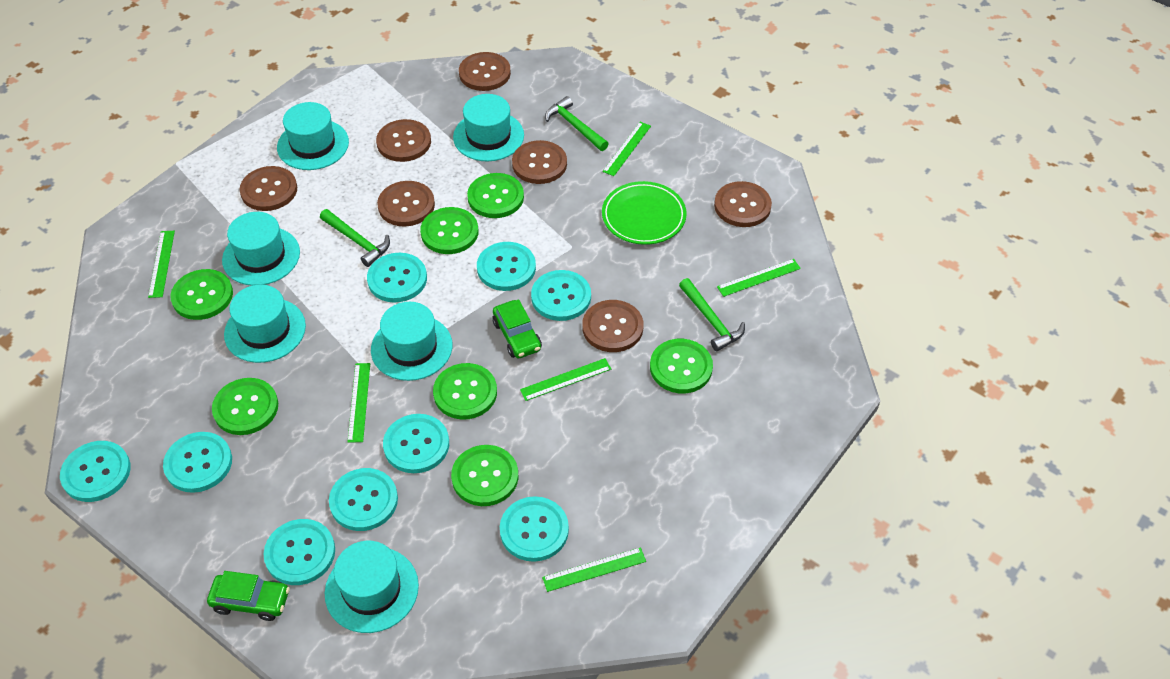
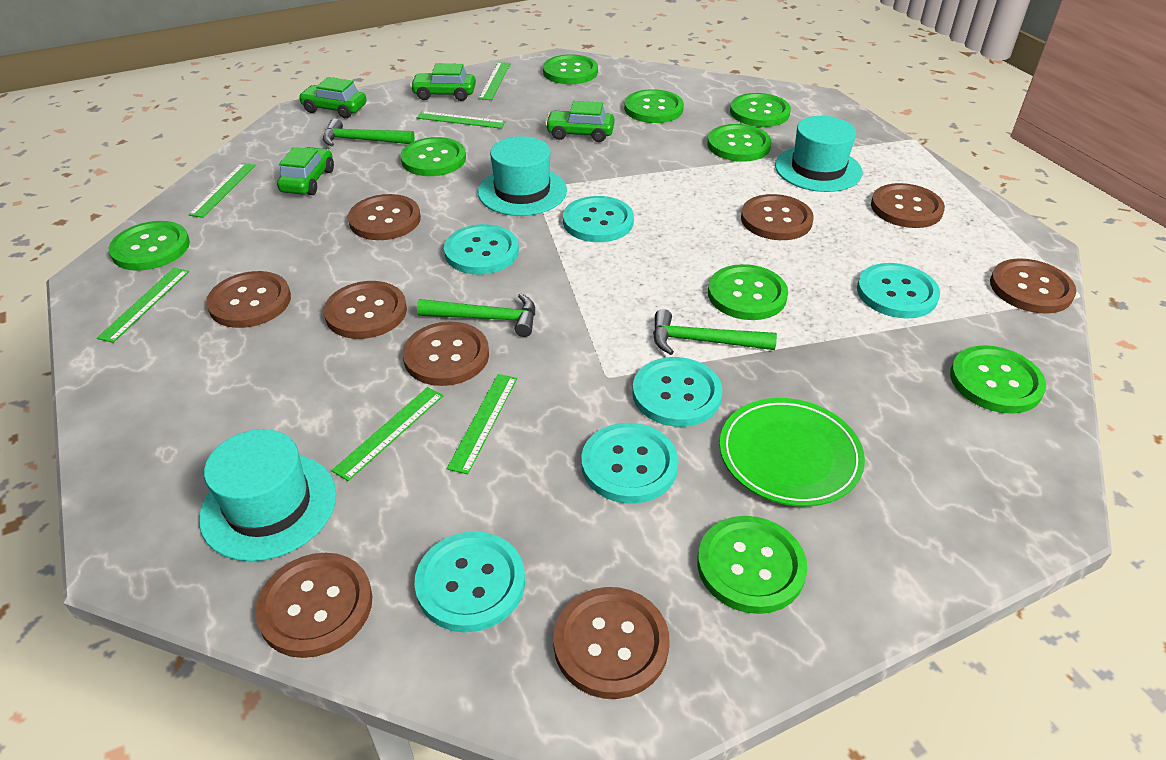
brown button: 7 -> 9
green button: 7 -> 9
green car: 2 -> 4
turquoise button: 9 -> 6
turquoise hat: 6 -> 3

